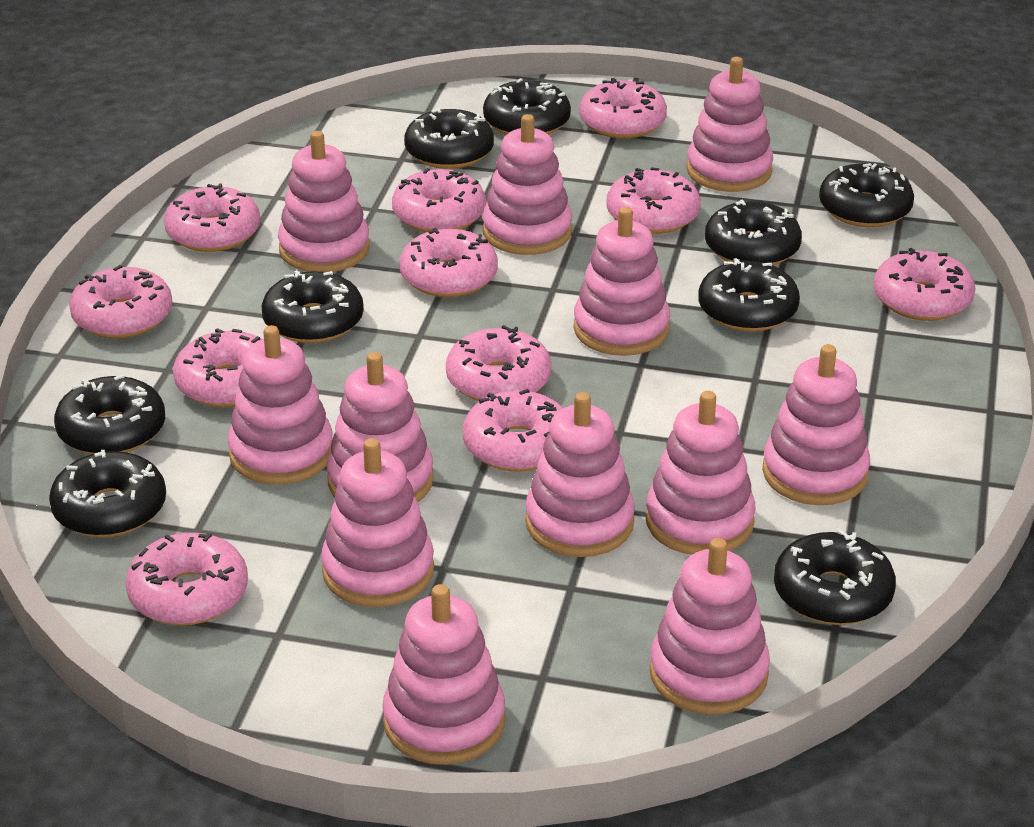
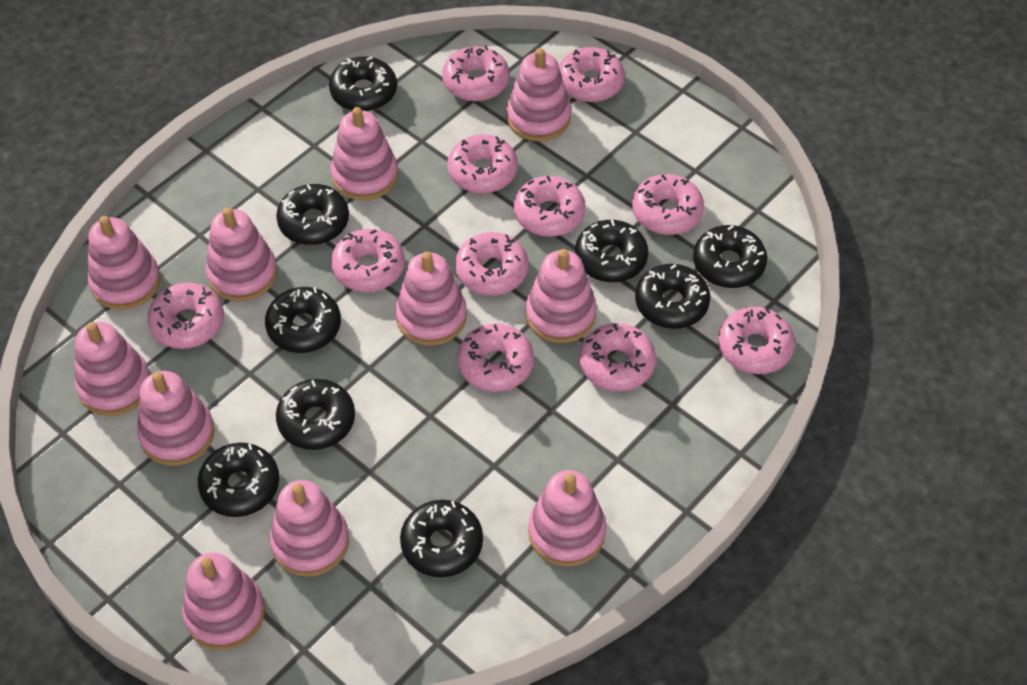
pink stacking toy: 12 -> 11

